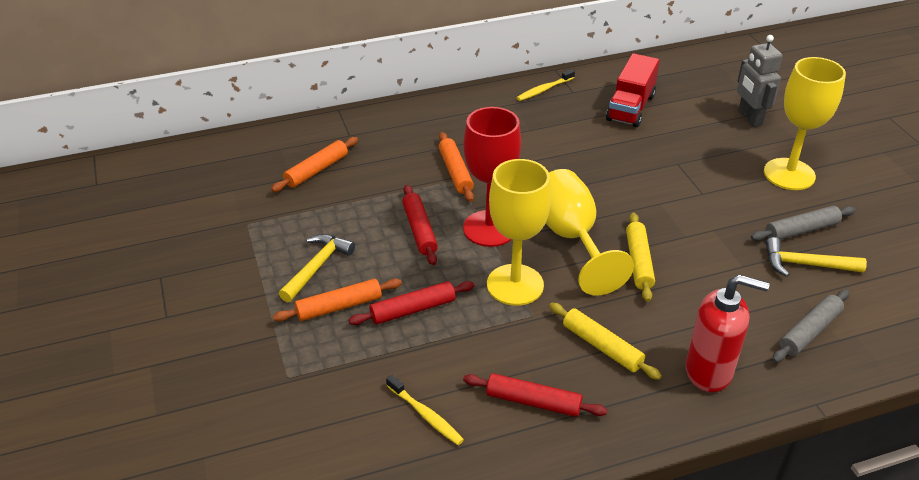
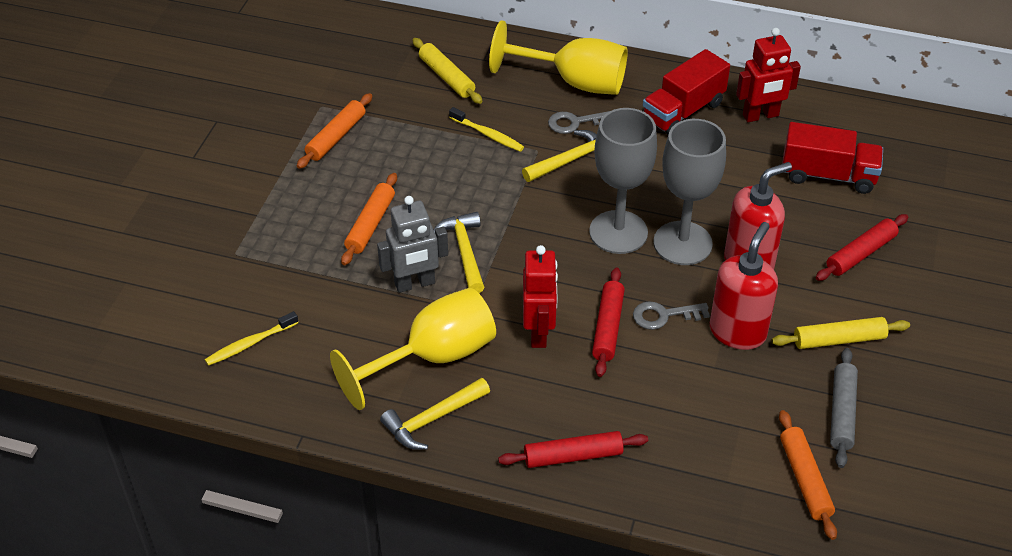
grey goblet: 0 -> 2
grey key: 0 -> 2
grey rolling pin: 2 -> 1
red goblet: 1 -> 0
red robot: 0 -> 2
red soap dispenser: 1 -> 2
red truck: 1 -> 2
yellow goblet: 3 -> 2
yellow hammer: 2 -> 3

